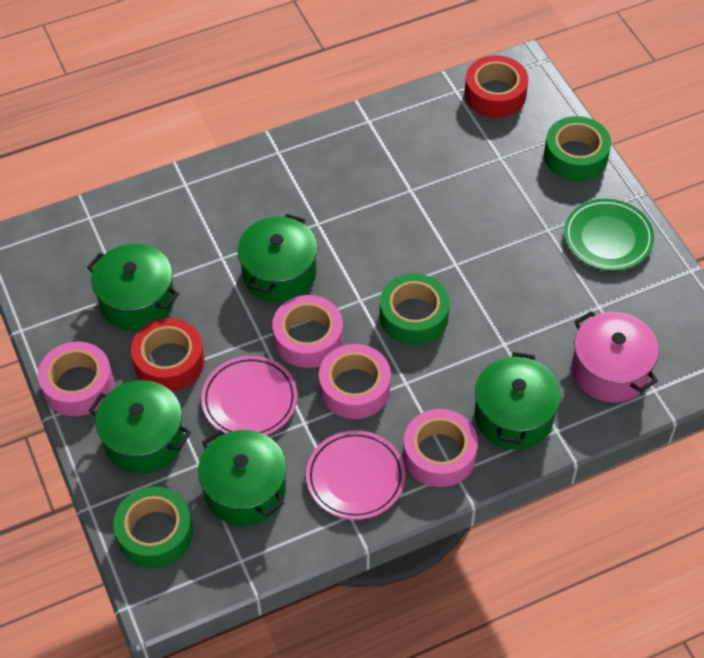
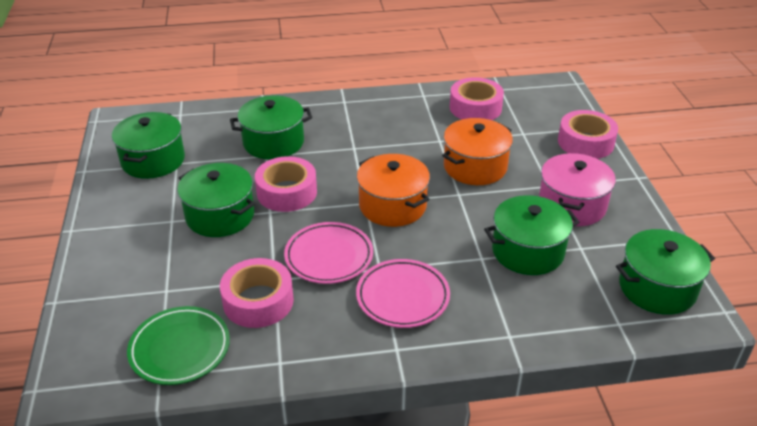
green tape: 3 -> 0
orange pot: 0 -> 2
red tape: 2 -> 0

